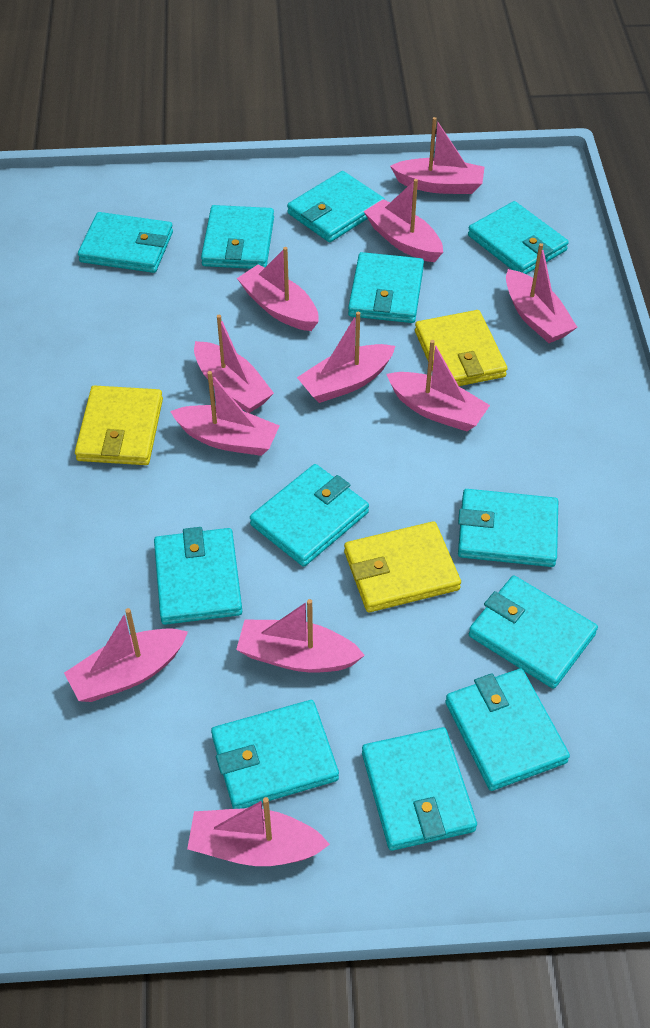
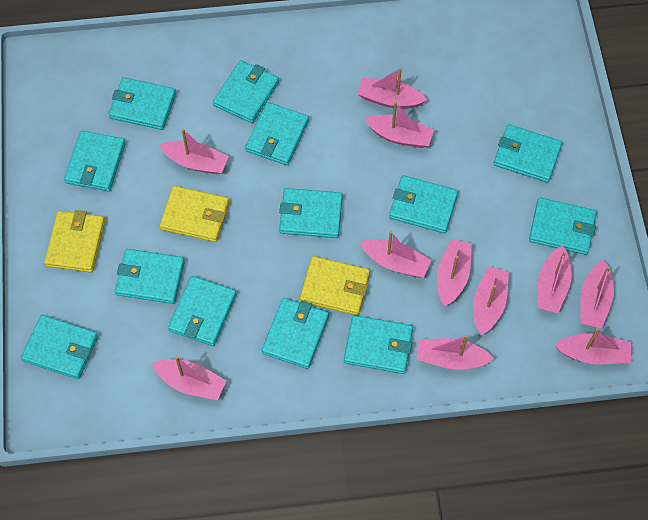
turquoise wallet: 12 -> 13

